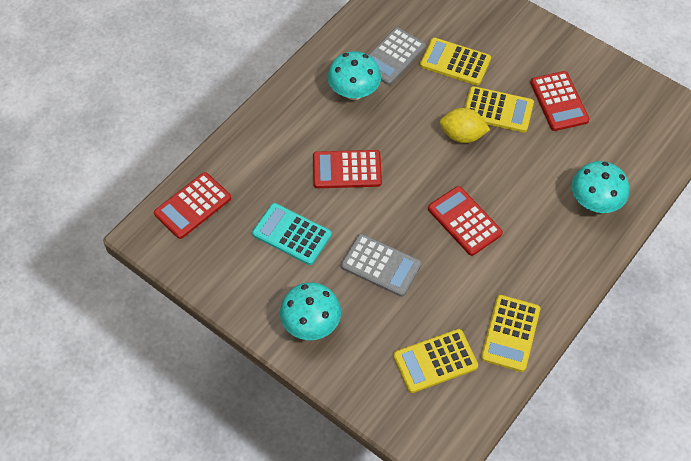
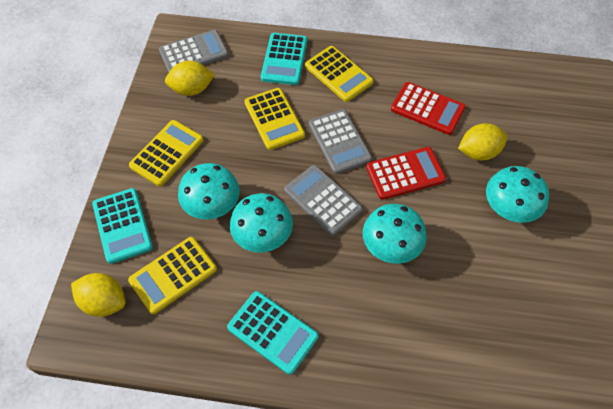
grey calculator: 2 -> 3
red calculator: 4 -> 2
turquoise calculator: 1 -> 3
turquoise mushroom: 3 -> 4
yellow lemon: 1 -> 3

